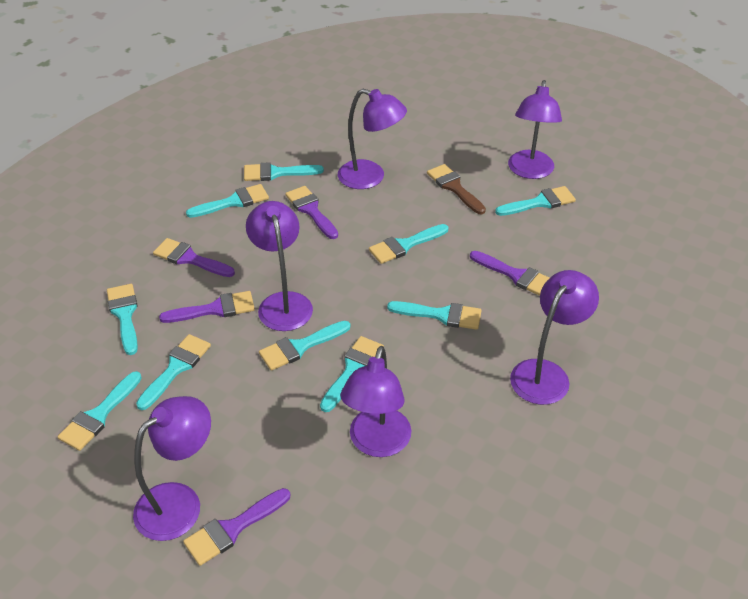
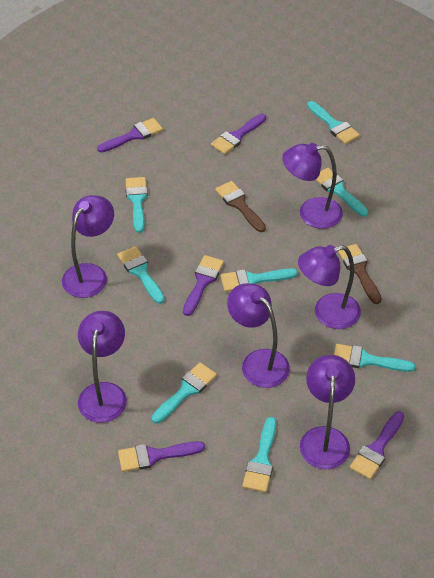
brown brush: 1 -> 2
turquoise brush: 10 -> 8

